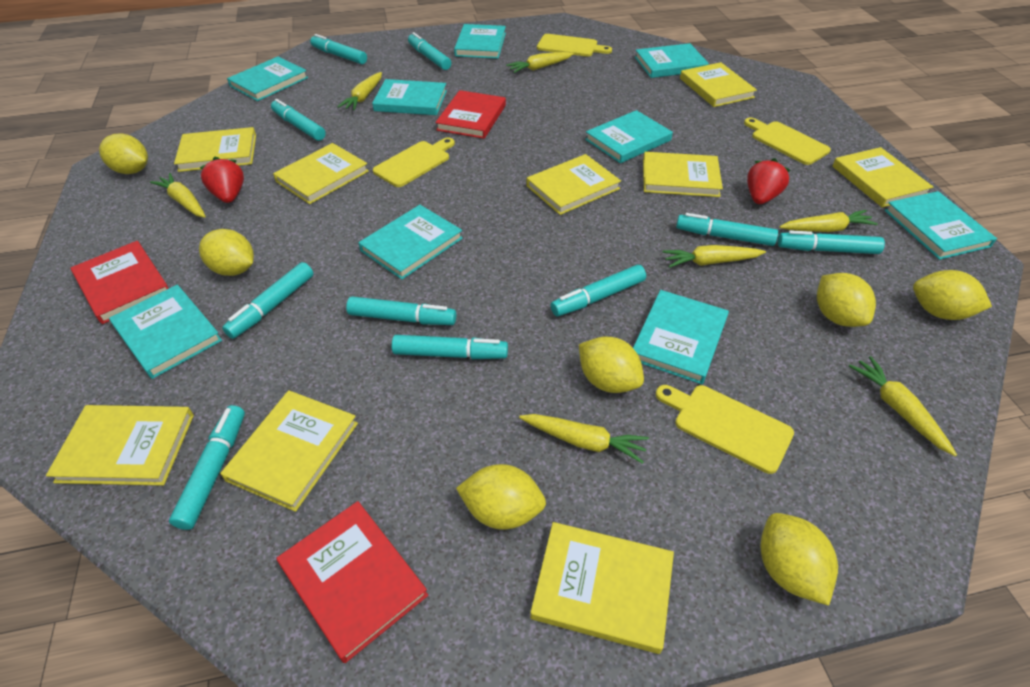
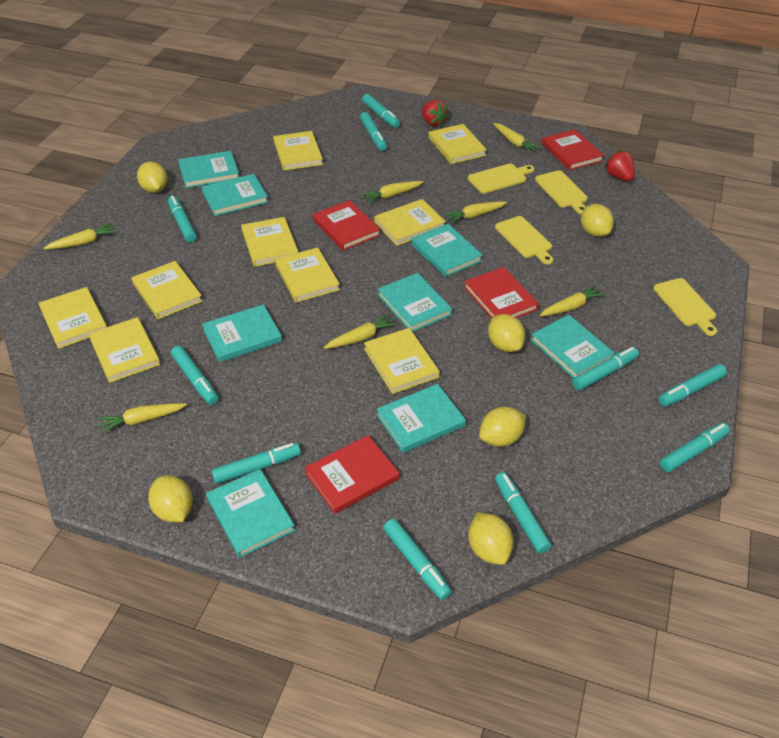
red book: 3 -> 4
turquoise book: 9 -> 8
yellow lemon: 7 -> 6

